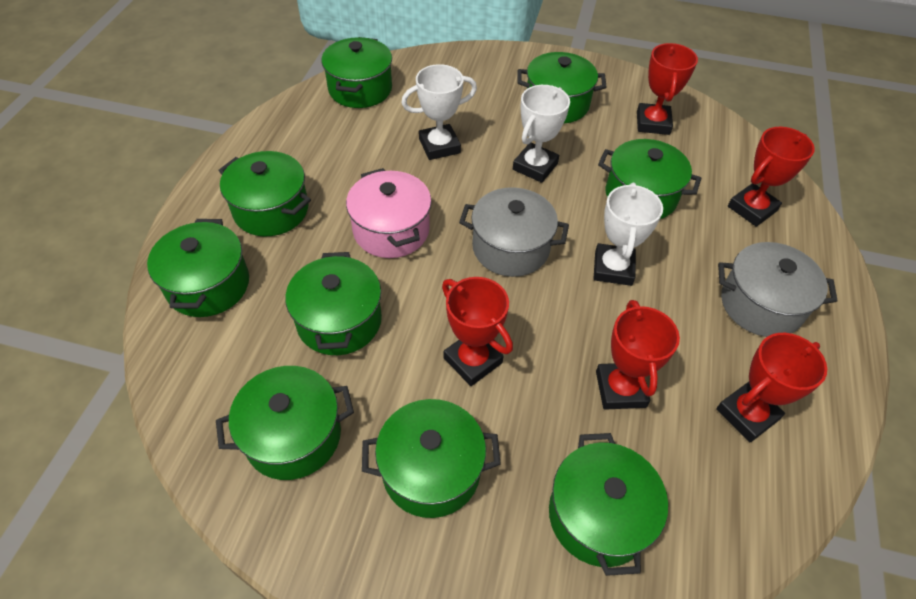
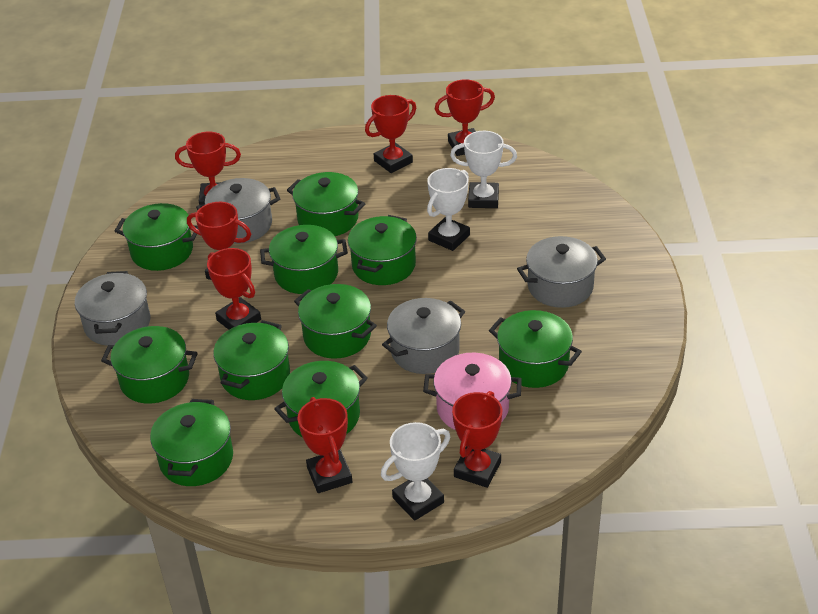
green pot: 9 -> 10
grey pot: 2 -> 4
red trophy: 5 -> 7

